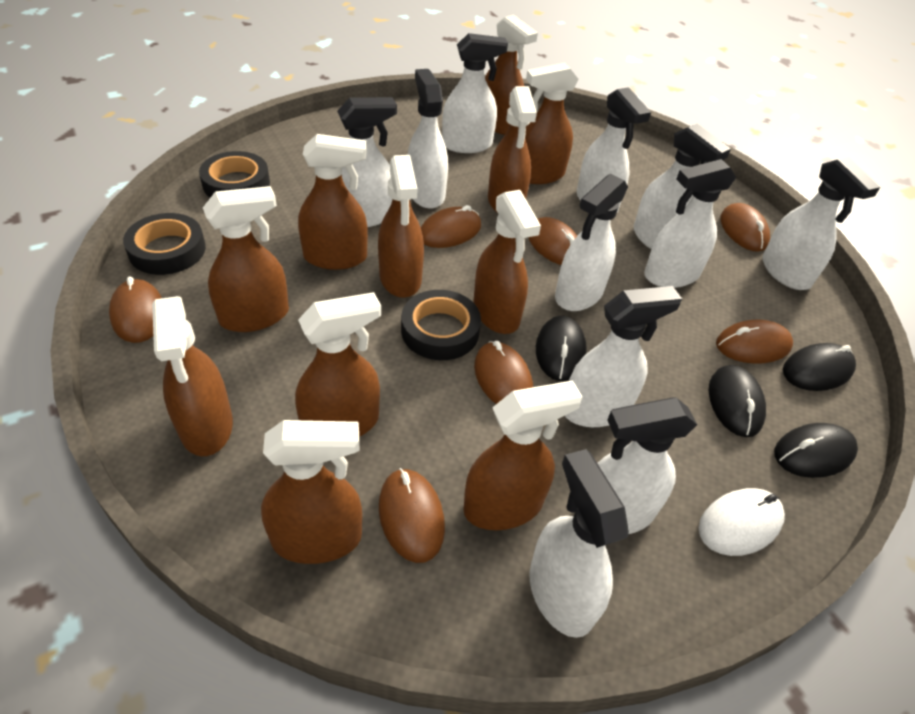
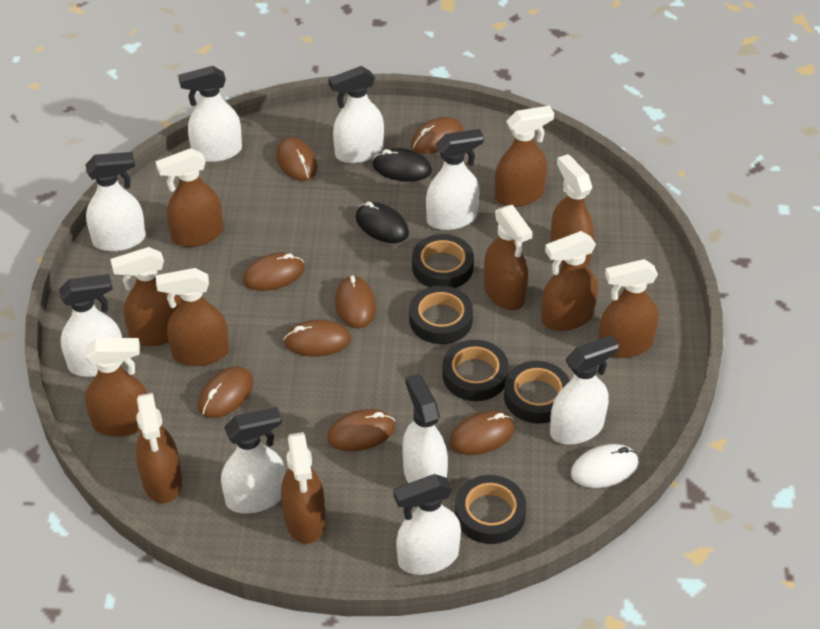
black mouse: 4 -> 2
black tape: 3 -> 5
brown mouse: 7 -> 8
white spray bottle: 11 -> 9

